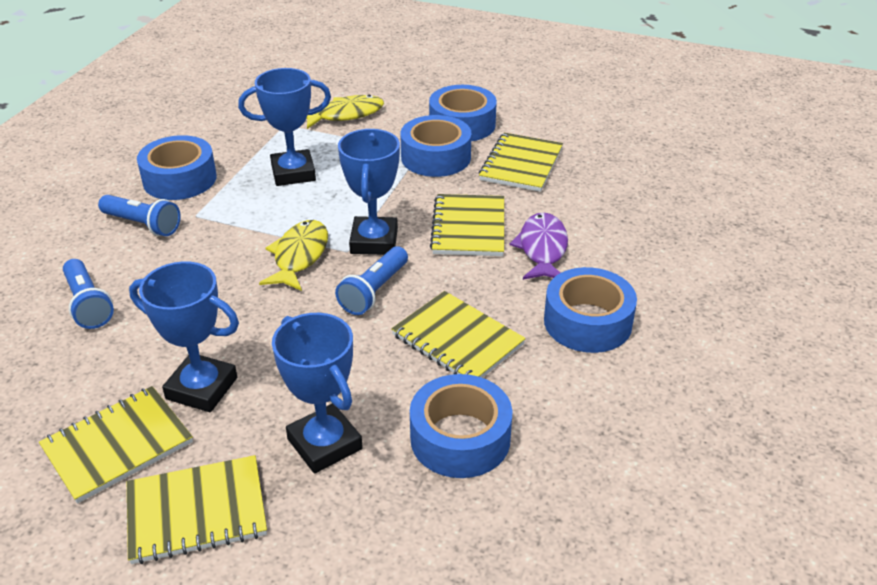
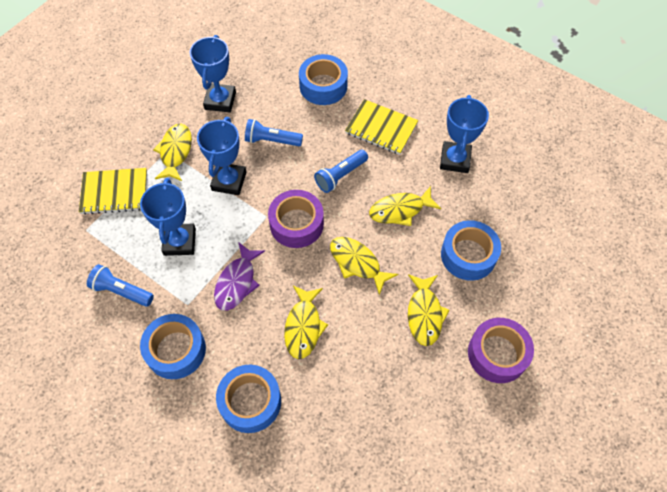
blue tape: 5 -> 4
purple tape: 0 -> 2
yellow fish: 2 -> 5
yellow notebook: 5 -> 2

